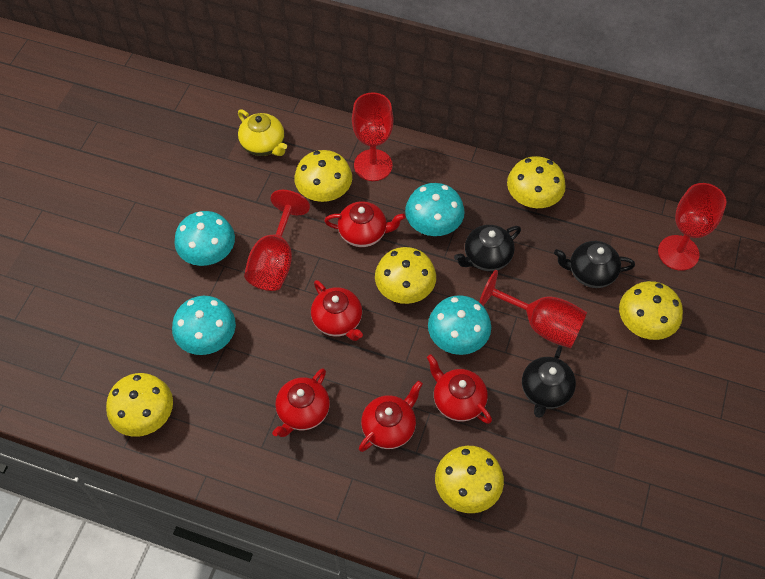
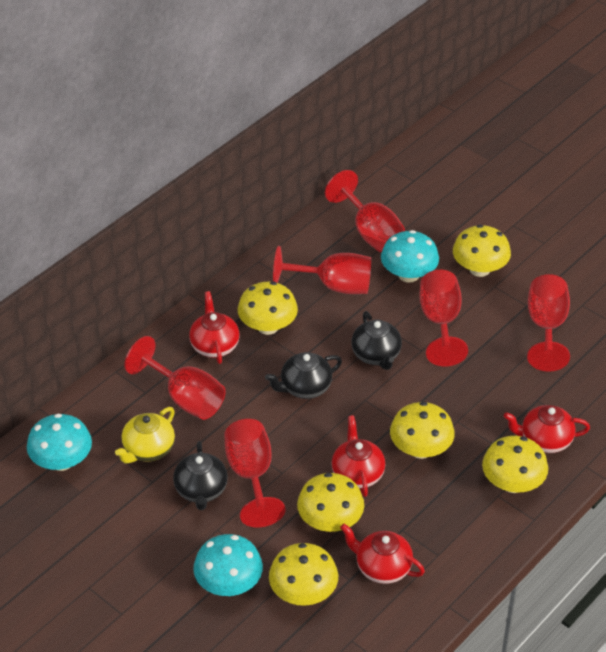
red goblet: 4 -> 6
red teapot: 5 -> 4
turquoise mushroom: 4 -> 3

